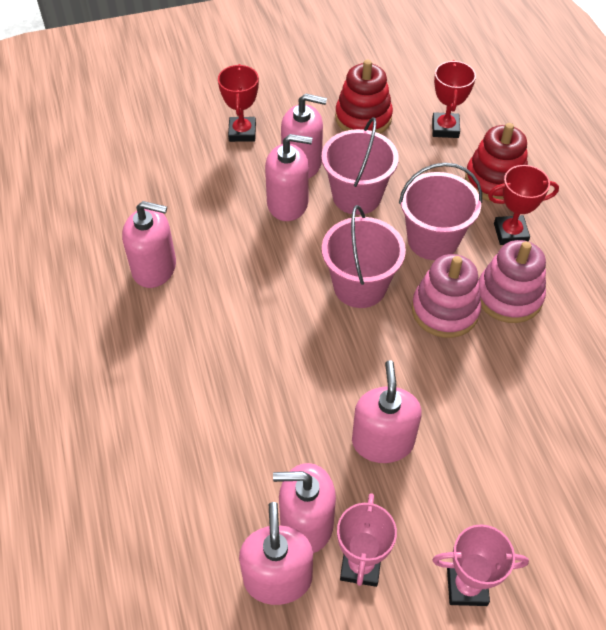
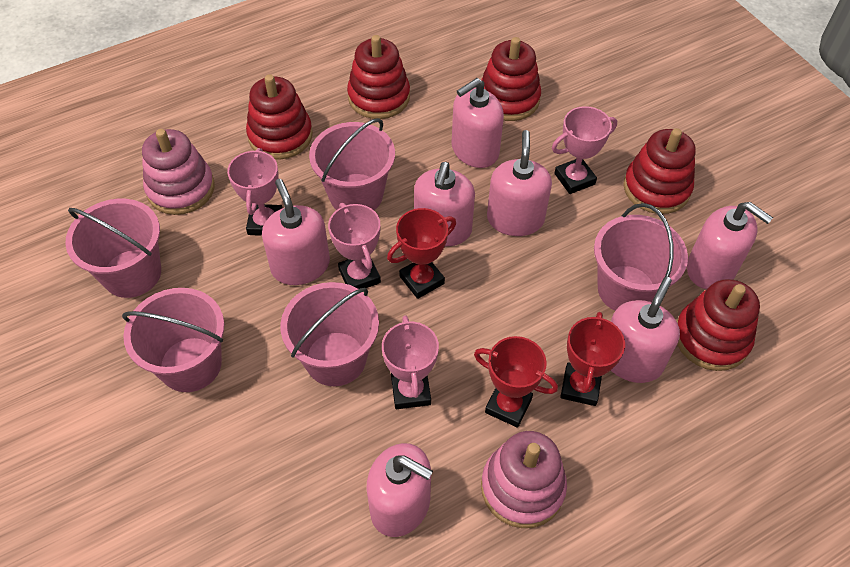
pink bucket: 3 -> 5
pink soap dispenser: 6 -> 7
pink trophy: 2 -> 4
red stacking toy: 2 -> 5

